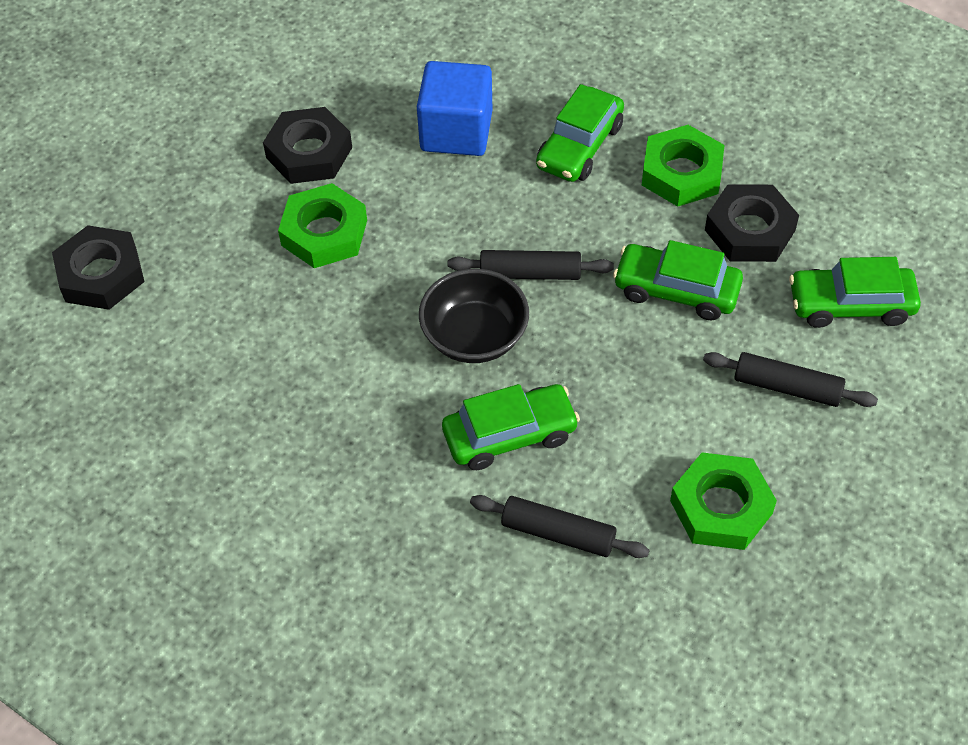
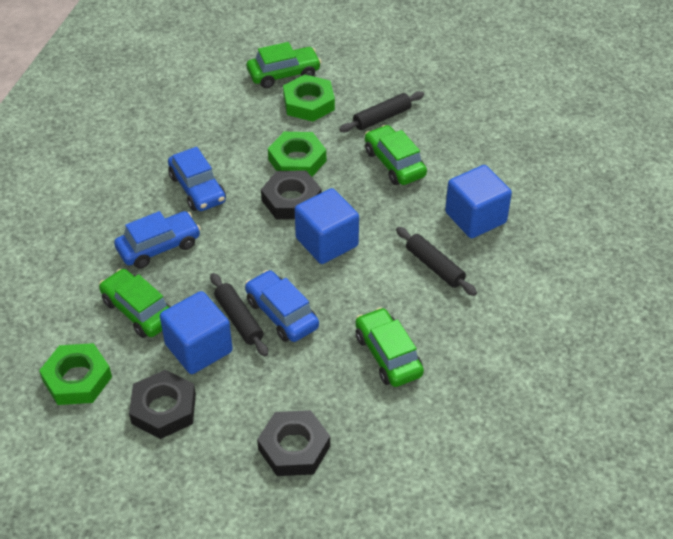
black bowl: 1 -> 0
blue car: 0 -> 3
blue cube: 1 -> 3

